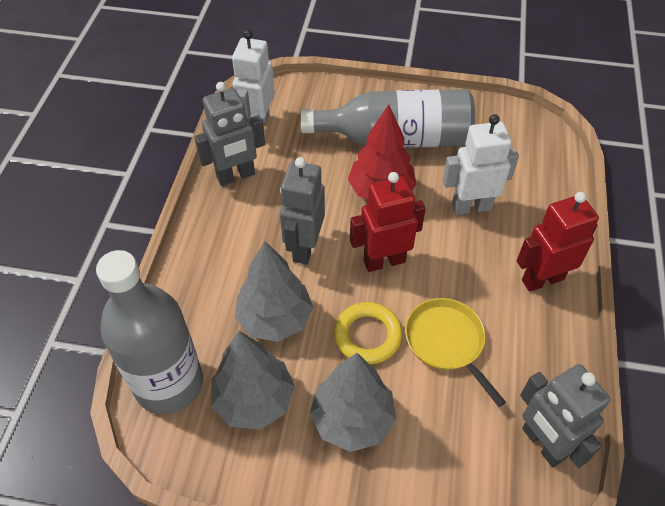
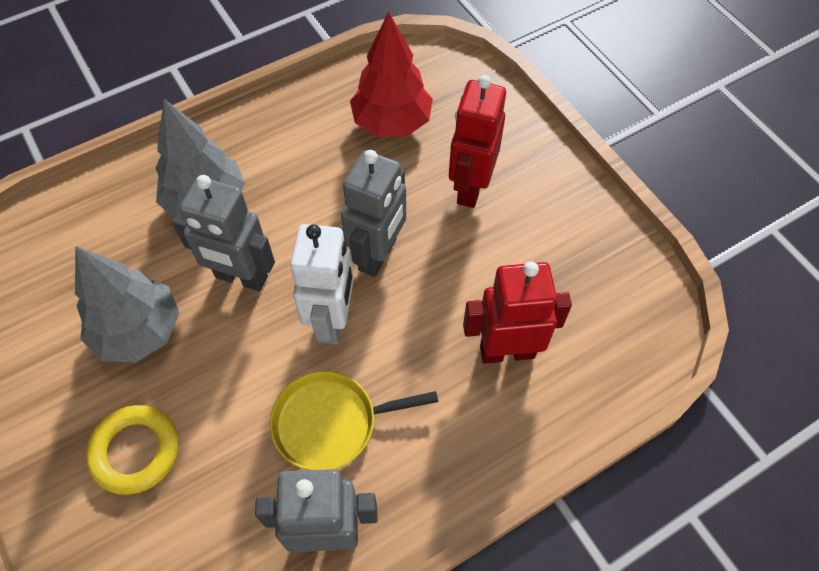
grey bottle: 2 -> 0
grey tree: 3 -> 2
white robot: 2 -> 1

